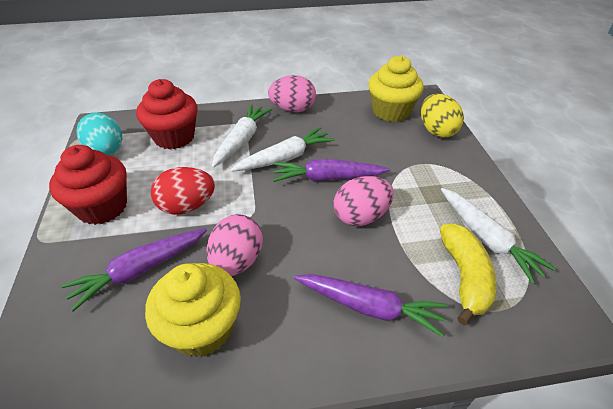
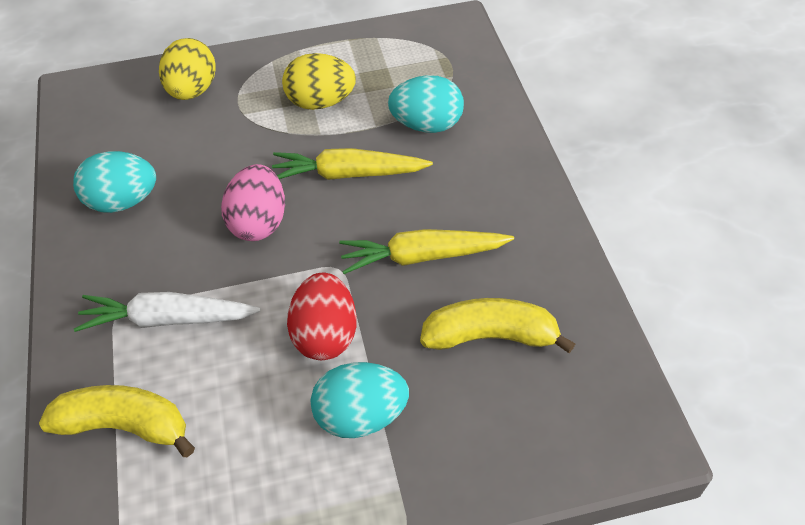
pink egg: 3 -> 1
purple carrot: 3 -> 0
red cupcake: 2 -> 0
turquoise egg: 1 -> 3
white carrot: 3 -> 1
yellow banana: 1 -> 2
yellow carrot: 0 -> 2
yellow cupcake: 2 -> 0
yellow egg: 1 -> 2

